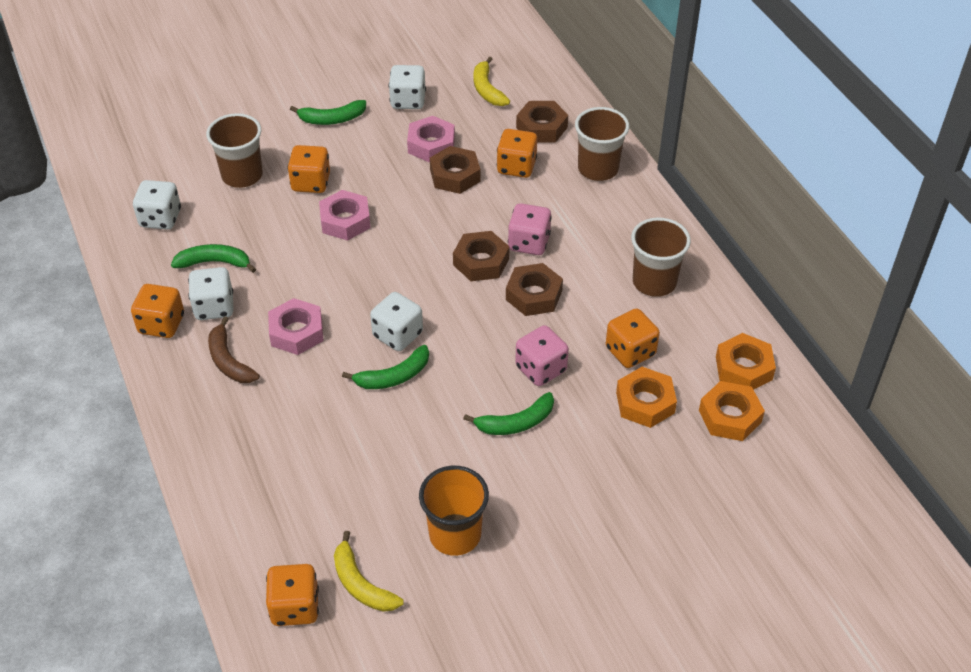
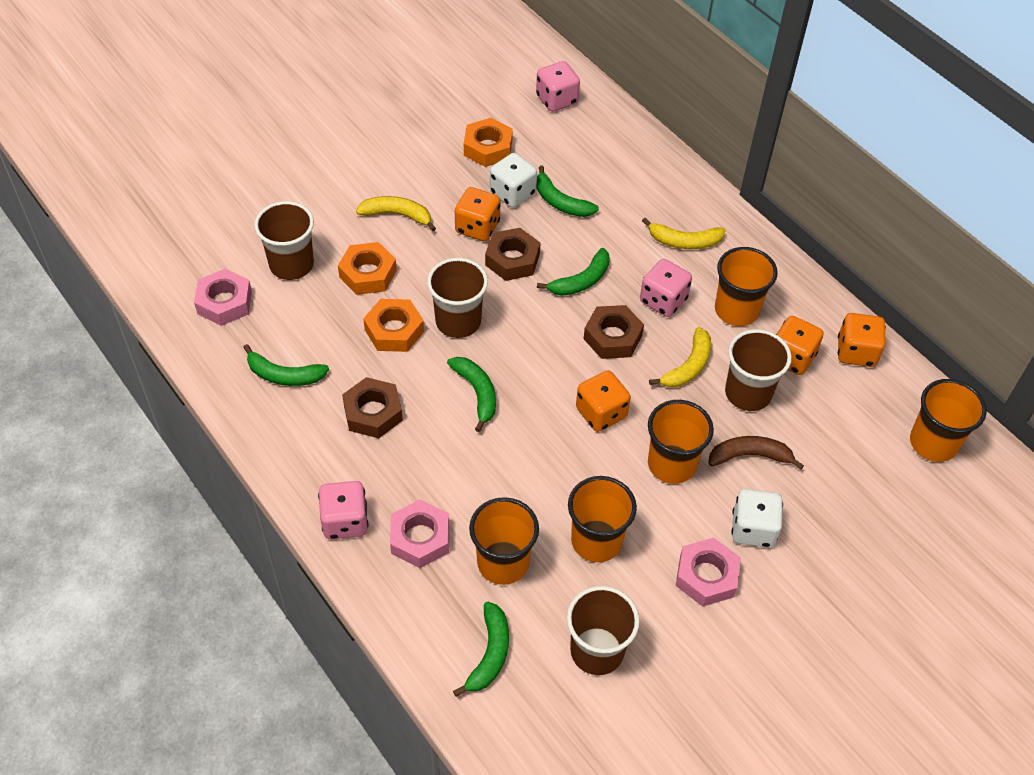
brown cup: 3 -> 4
brown nut: 4 -> 3
green banana: 4 -> 5
orange cup: 1 -> 5
orange dice: 5 -> 4
pink dice: 2 -> 3
white dice: 4 -> 2
yellow banana: 2 -> 3

